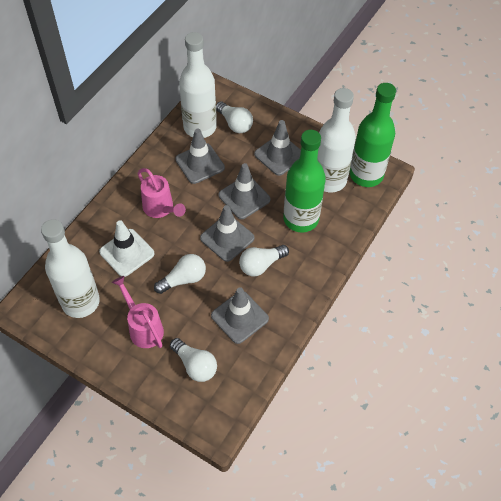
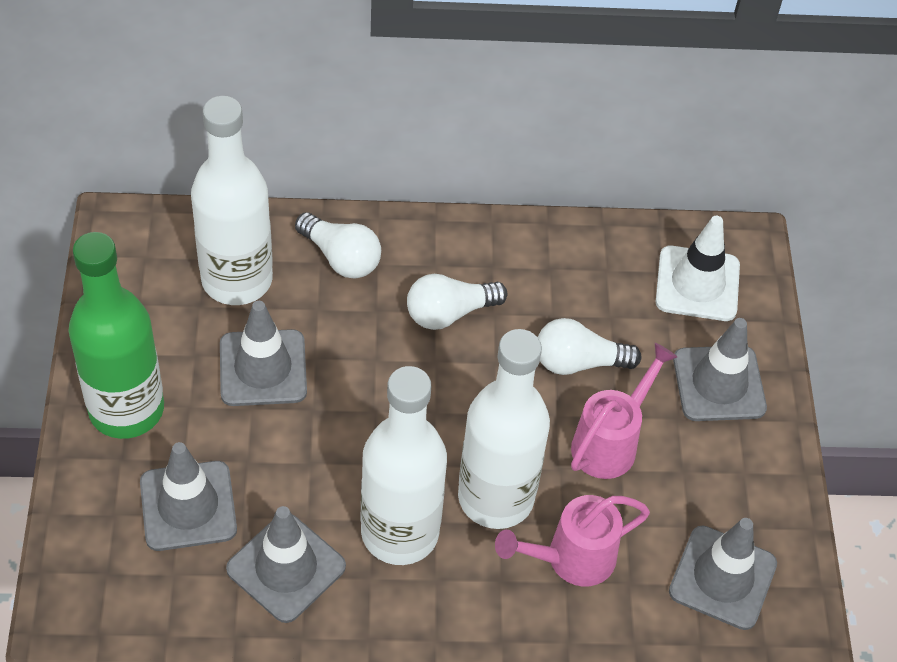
green bottle: 2 -> 1
white light bulb: 4 -> 3

